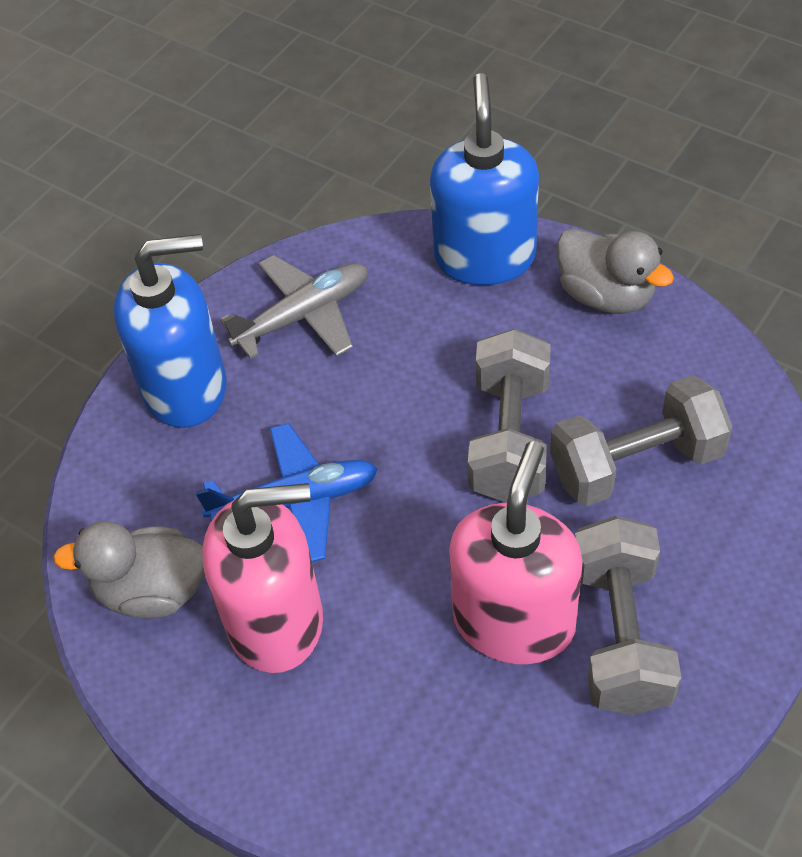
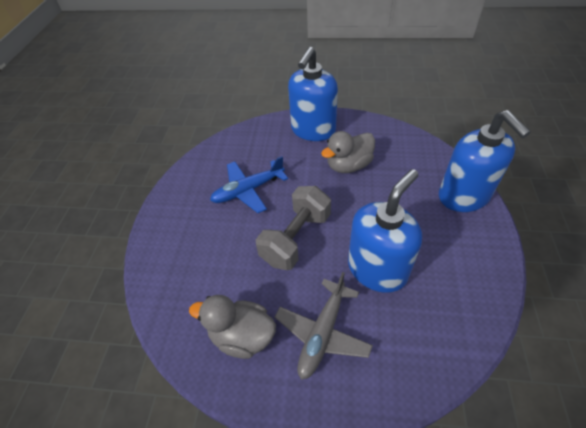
blue soap dispenser: 2 -> 3
grey dumbbell: 3 -> 1
pink soap dispenser: 2 -> 0

